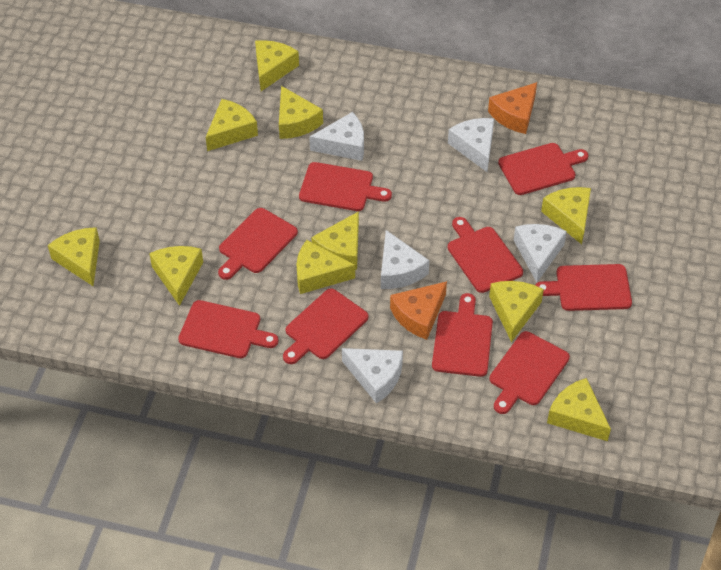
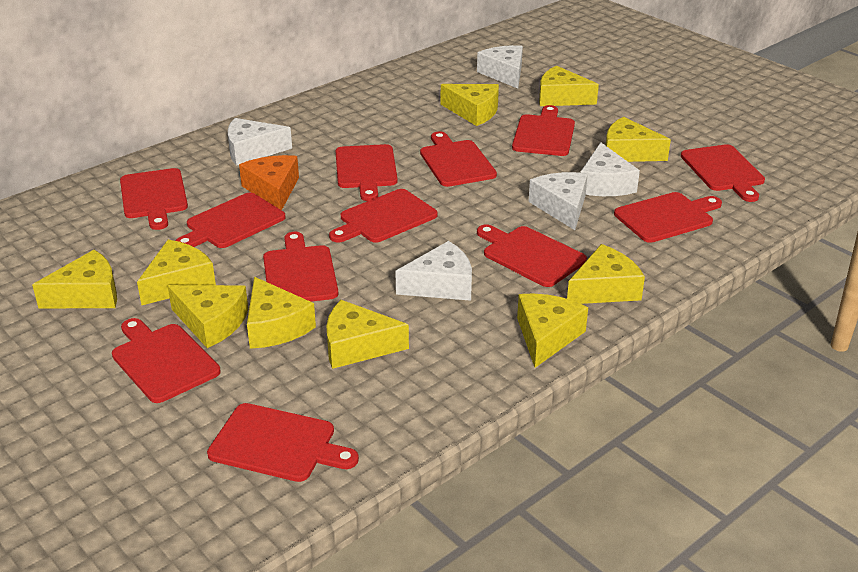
orange cheese: 2 -> 1
red cutting board: 9 -> 12

